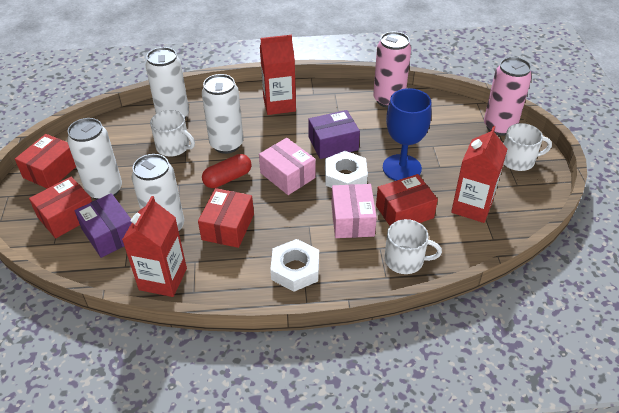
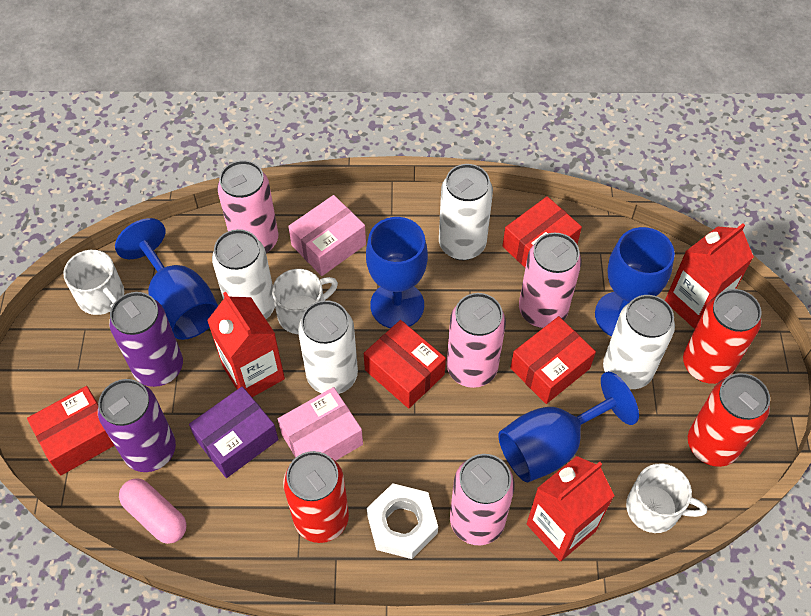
blue goblet: 1 -> 4
pink can: 2 -> 4
pink capsule: 0 -> 1
purple box: 2 -> 1
purple can: 0 -> 2
red can: 0 -> 3
red capsule: 1 -> 0
white nut: 2 -> 1

